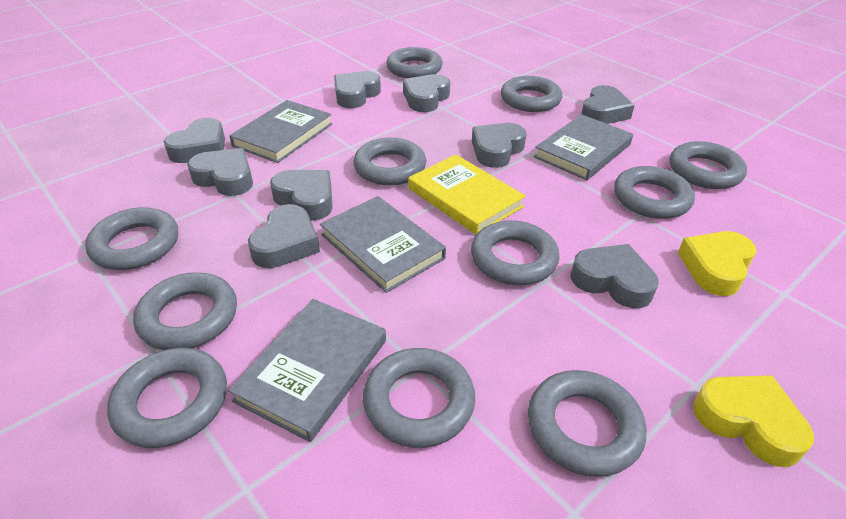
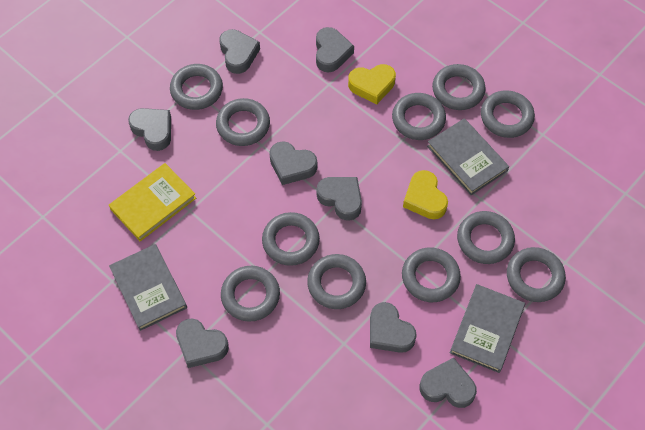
grey book: 4 -> 3
grey heart: 9 -> 8

